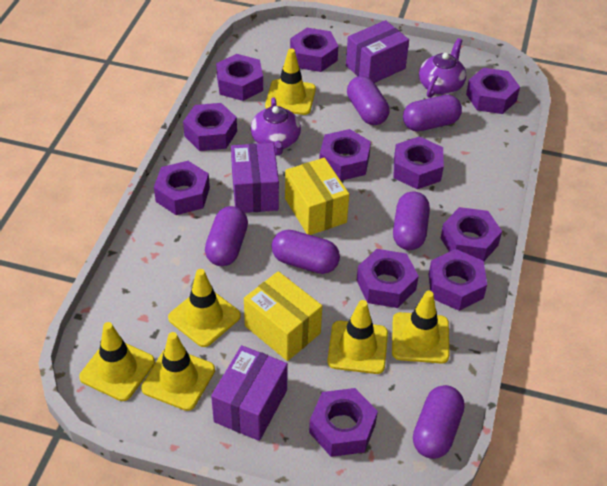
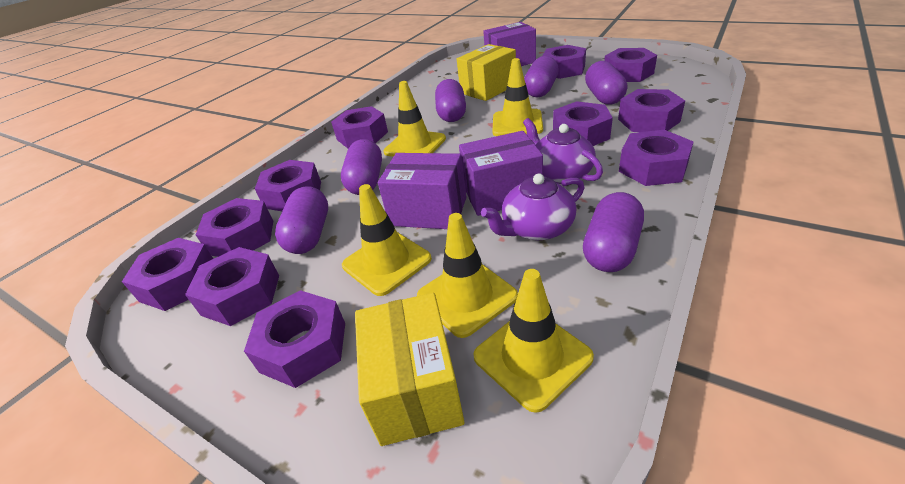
yellow traffic cone: 6 -> 5

